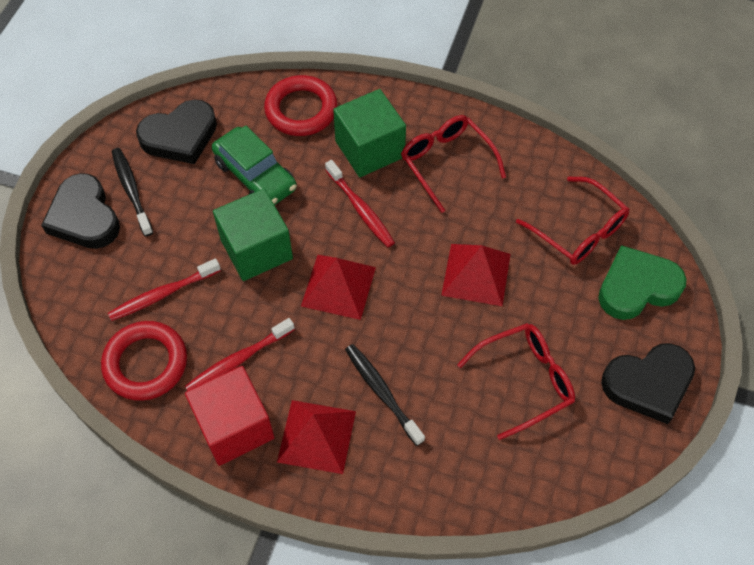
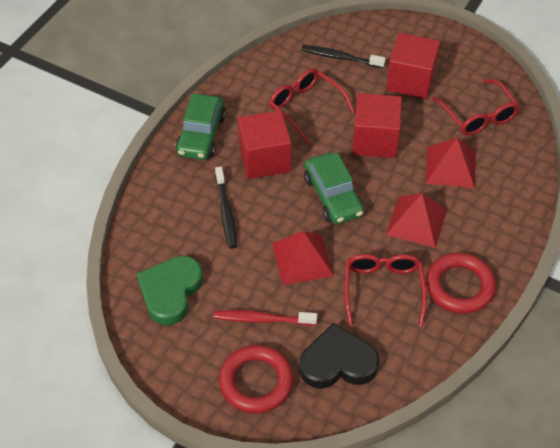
black heart: 3 -> 1
green car: 1 -> 2
green cube: 2 -> 0
red cube: 1 -> 3
red toothbrush: 3 -> 1

